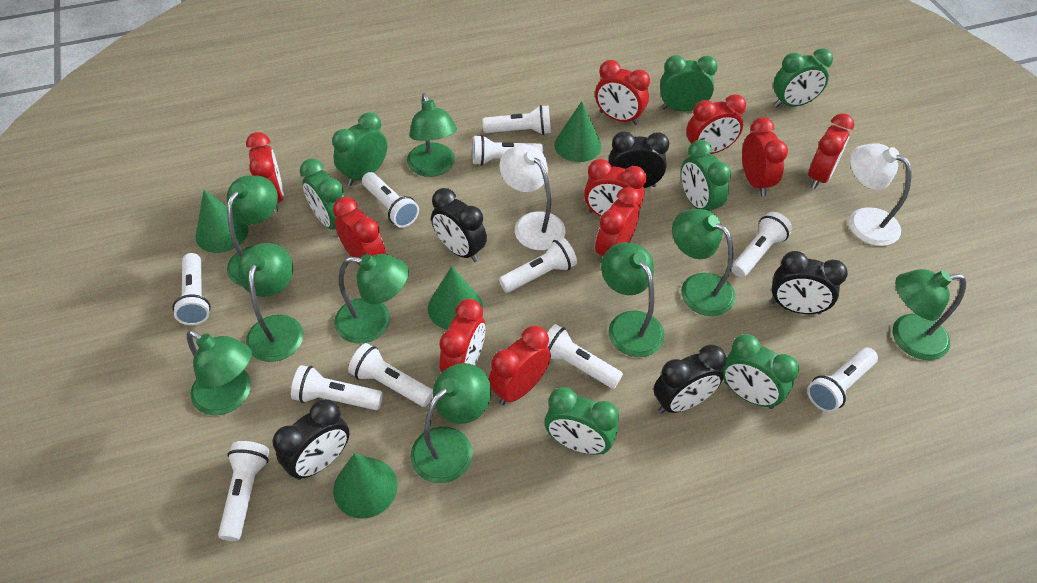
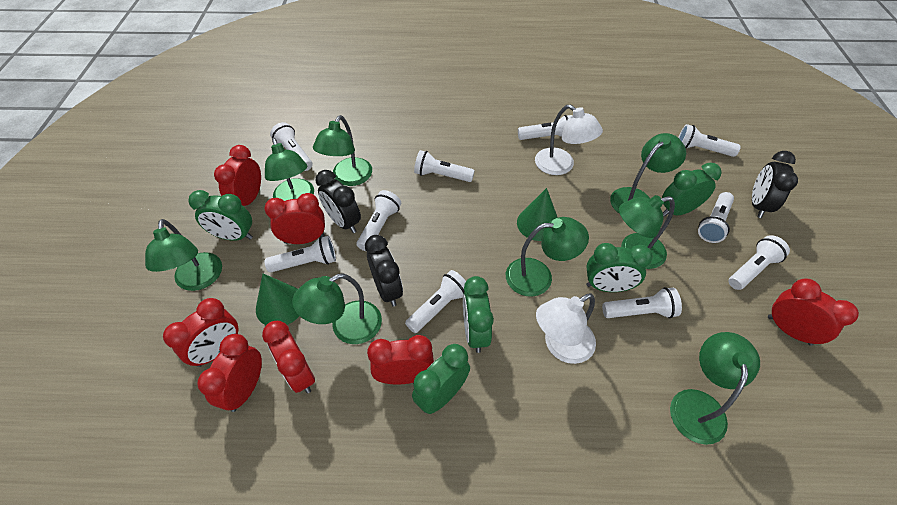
black clock: 5 -> 3
green clock: 7 -> 5
green cone: 4 -> 2
green lamp: 9 -> 8
red clock: 10 -> 7
white flashlight: 11 -> 10

